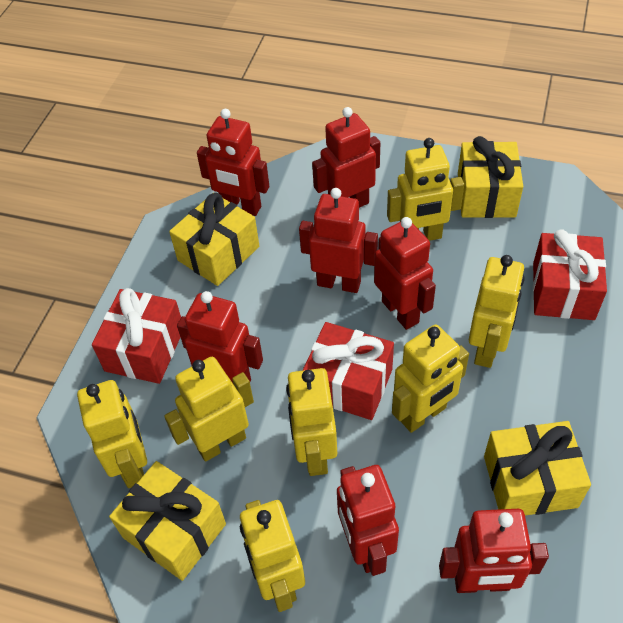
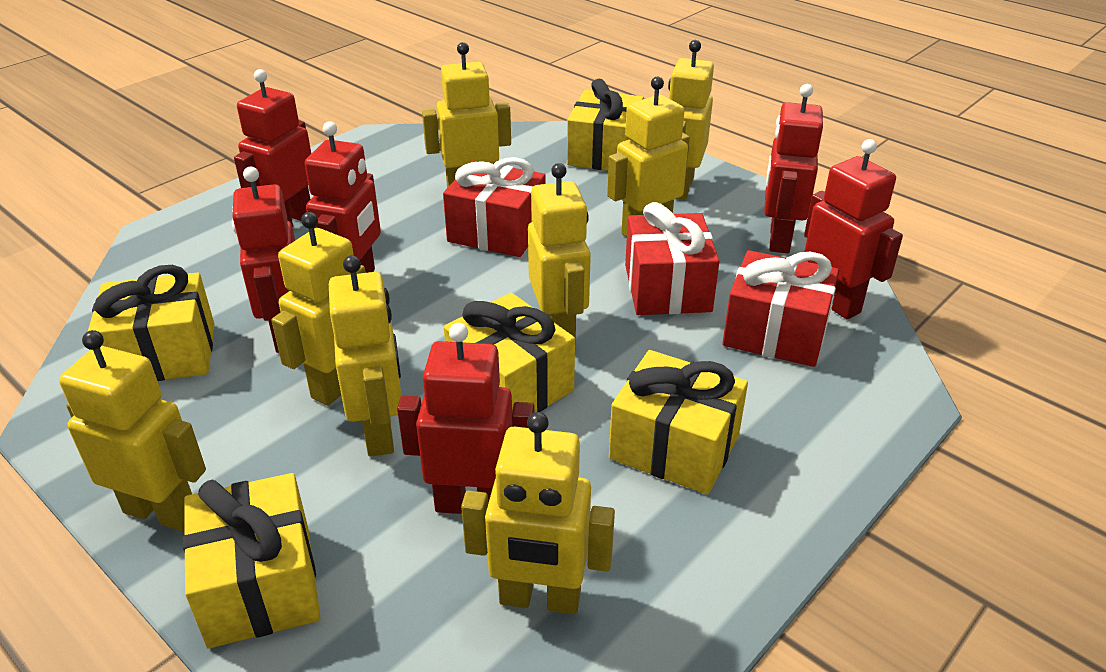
red robot: 7 -> 6
yellow gift: 4 -> 5
yellow robot: 7 -> 8

